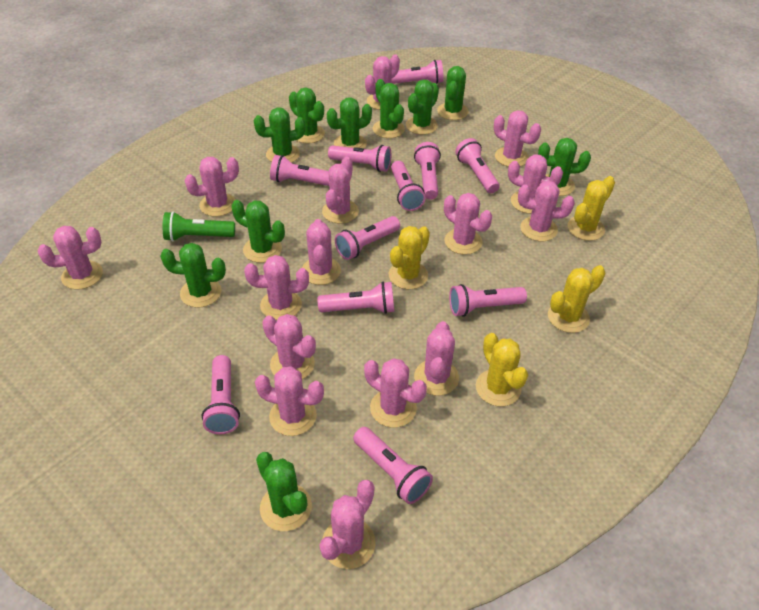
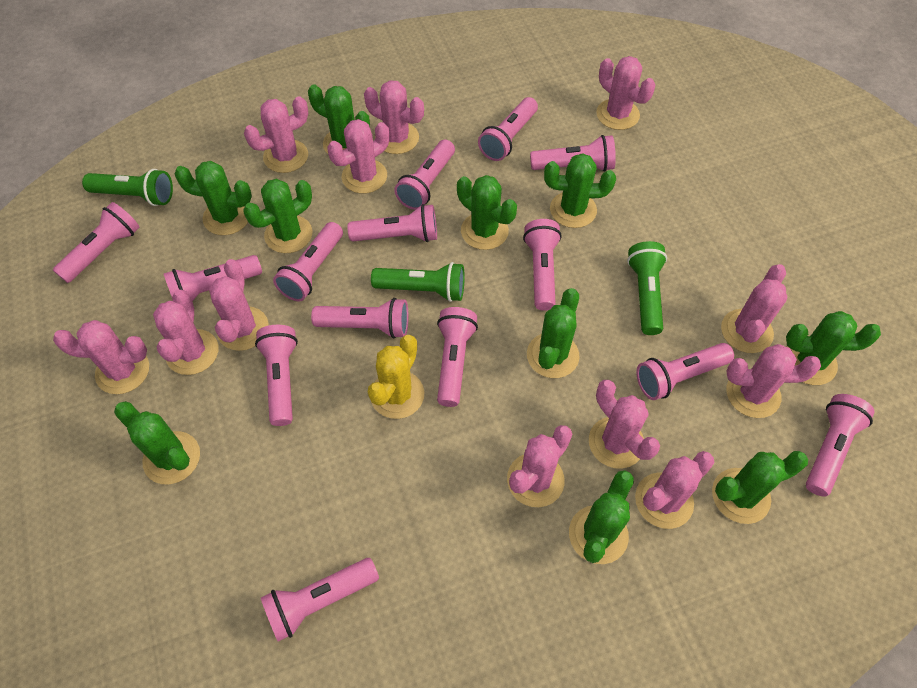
green flashlight: 1 -> 3
pink cactus: 15 -> 12
pink flashlight: 11 -> 14
yellow cactus: 4 -> 1

